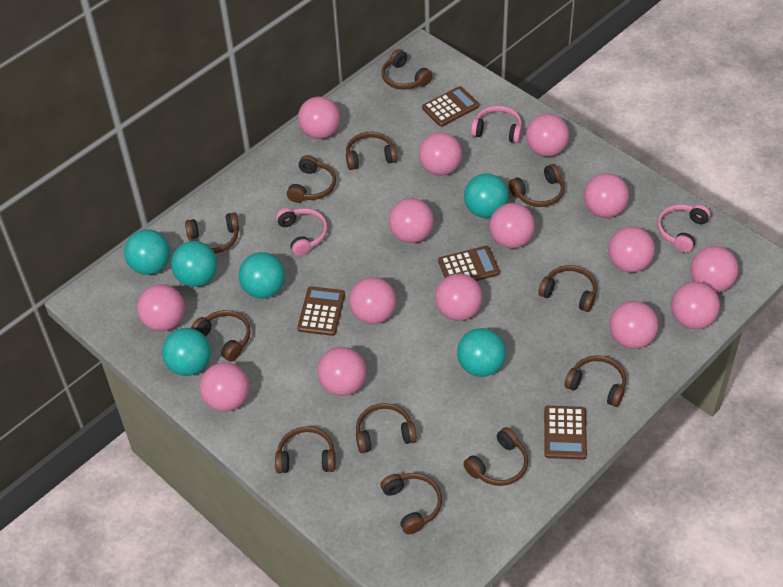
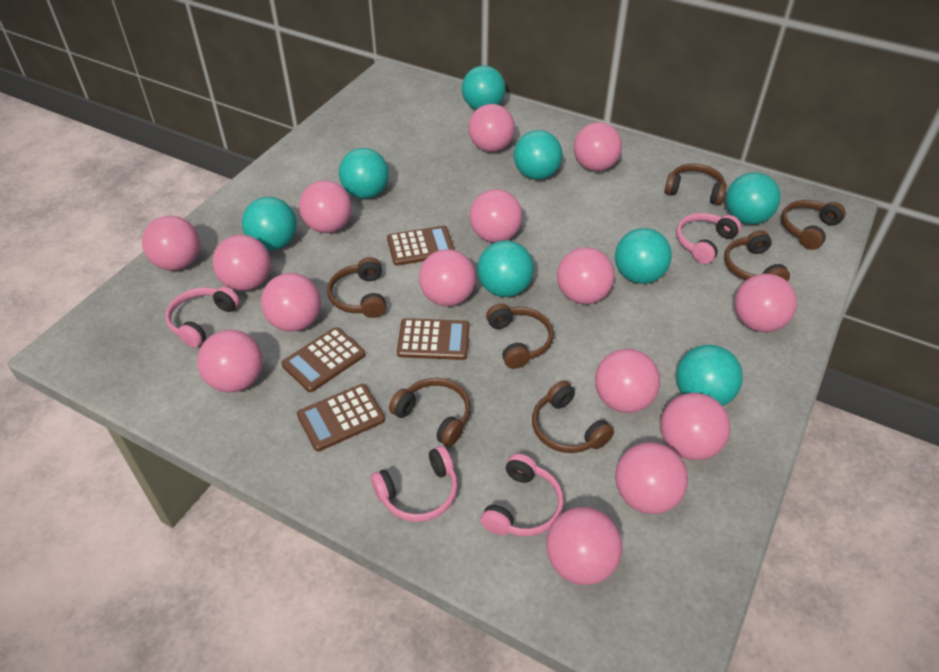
brown headphones: 12 -> 7
pink headphones: 3 -> 4
turquoise ball: 6 -> 8

